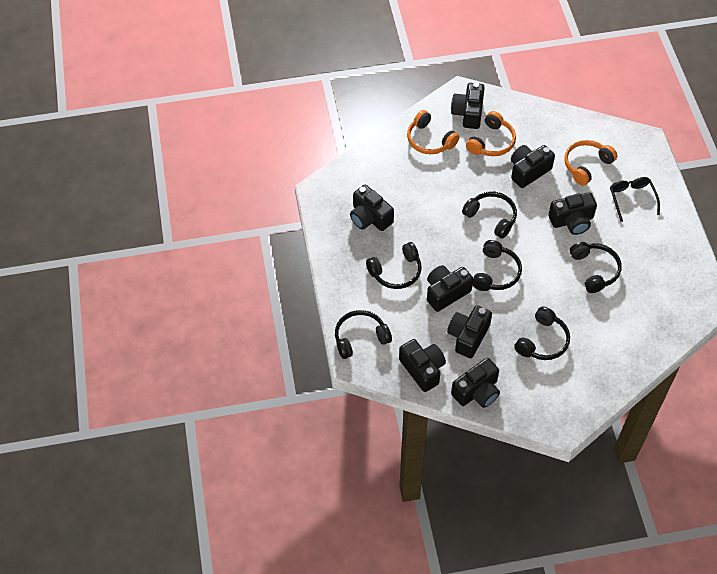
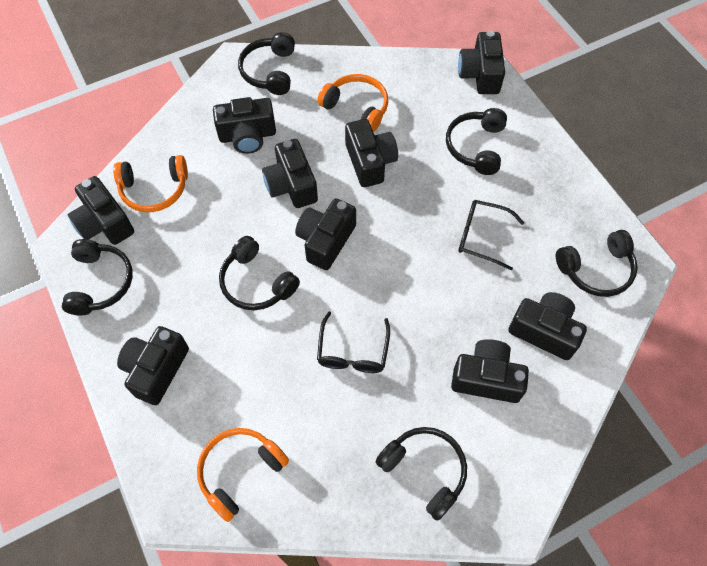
black camera: 8 -> 9
black glasses: 1 -> 2

